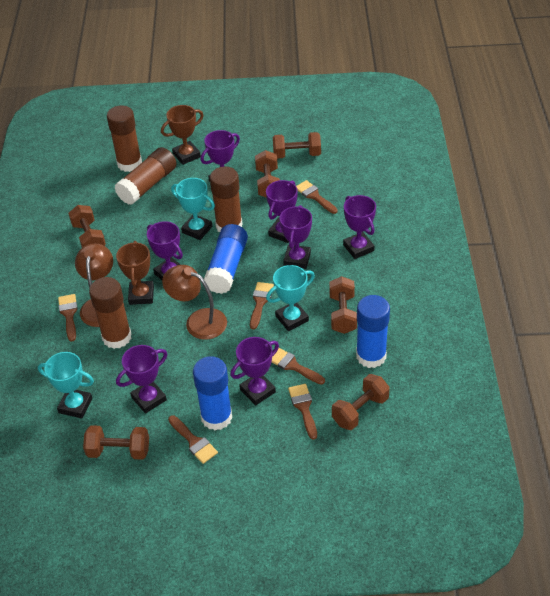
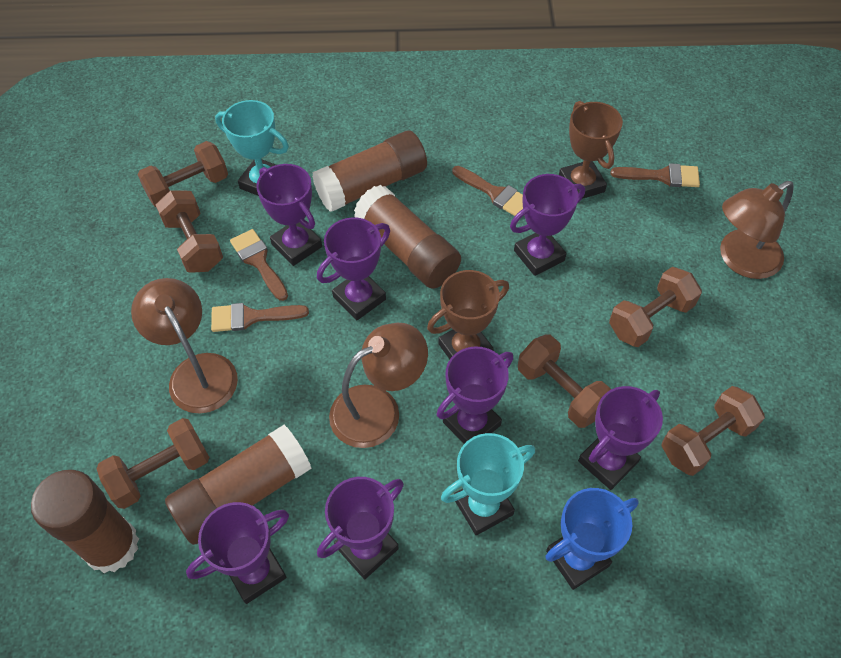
blue glue stick: 3 -> 0
blue trophy: 0 -> 1
brown brush: 6 -> 4
brown lamp: 2 -> 3
turquoise trophy: 3 -> 2

